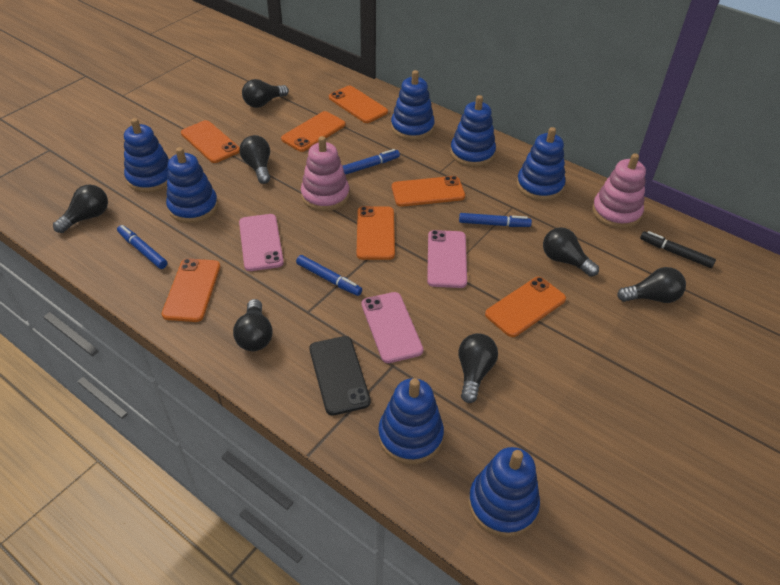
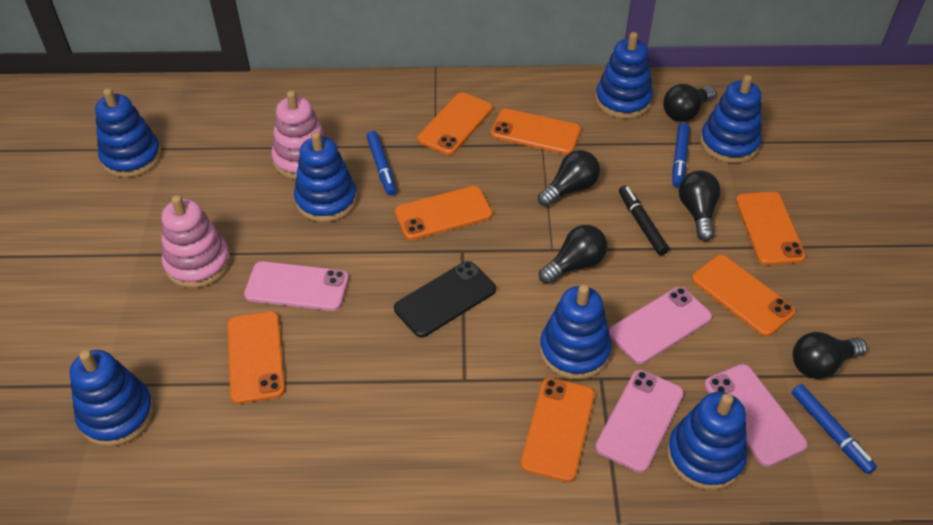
black light bulb: 7 -> 5
blue marker: 4 -> 3
pink phone: 3 -> 4

